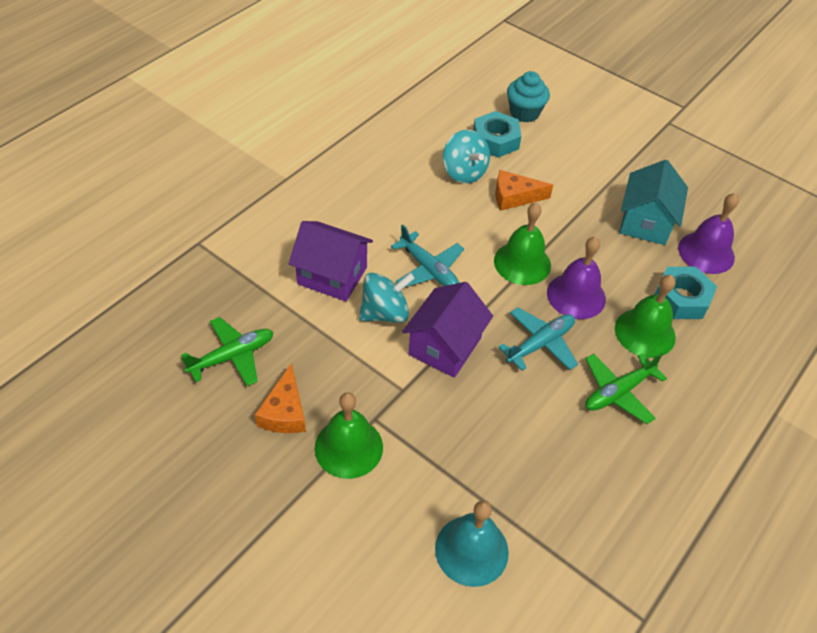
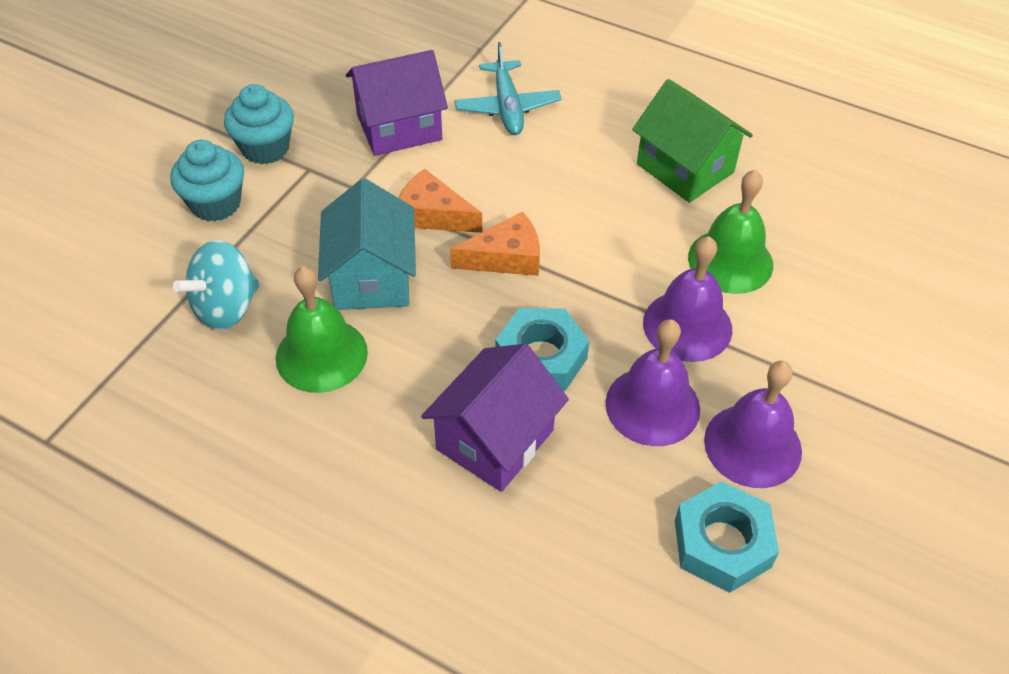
green bell: 3 -> 2
green house: 0 -> 1
green plane: 2 -> 0
purple bell: 2 -> 3
turquoise bell: 1 -> 0
turquoise cupcake: 1 -> 2
turquoise plane: 2 -> 1
turquoise spinning top: 2 -> 1

